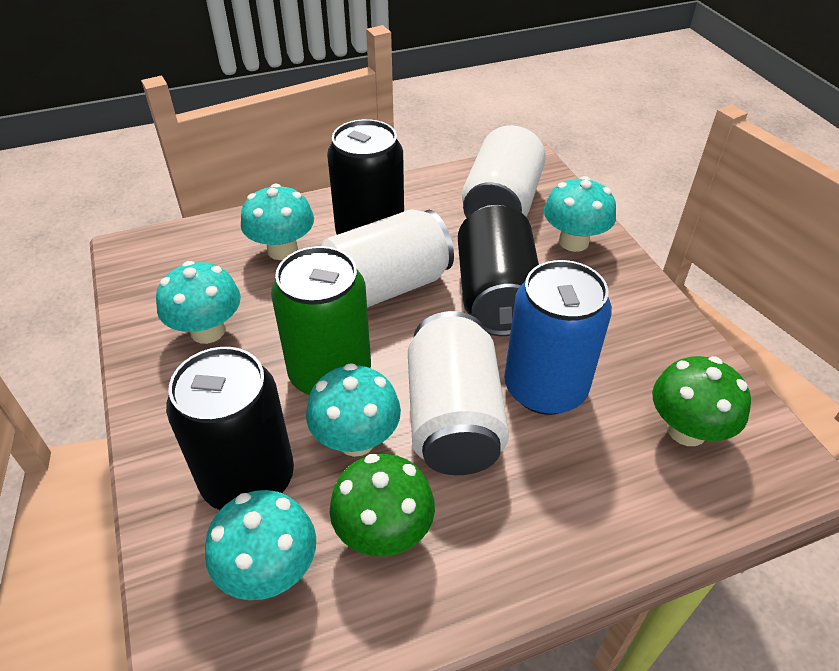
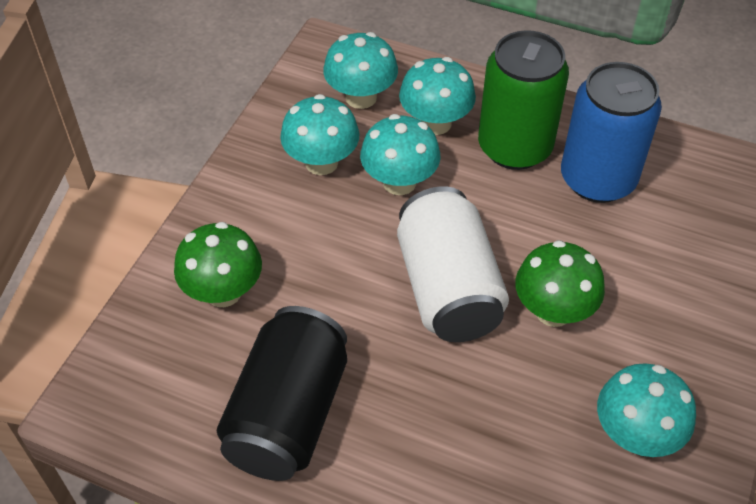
black can: 3 -> 1
white can: 3 -> 1

